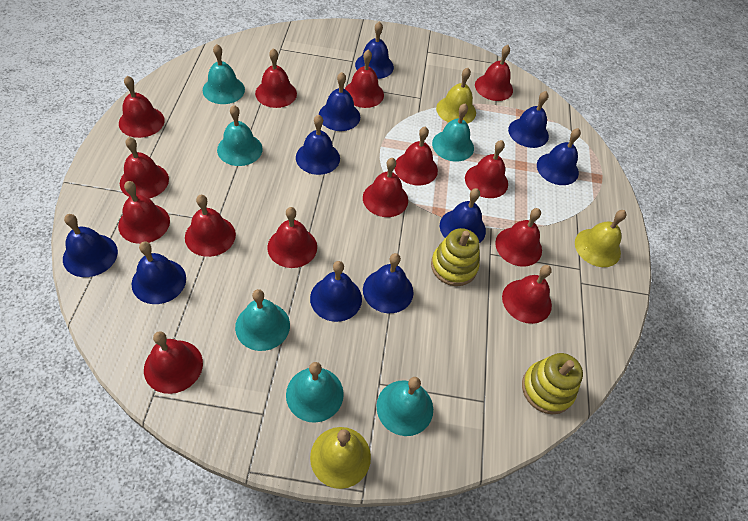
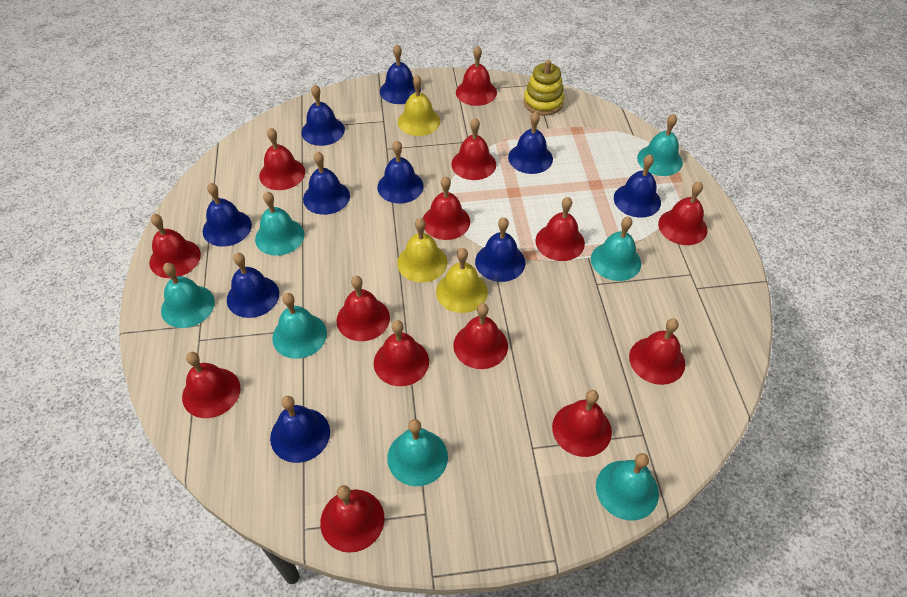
turquoise bell: 6 -> 7
yellow stacking toy: 2 -> 1

